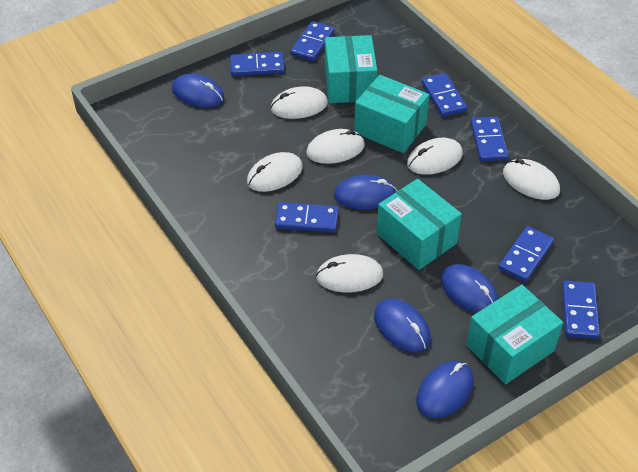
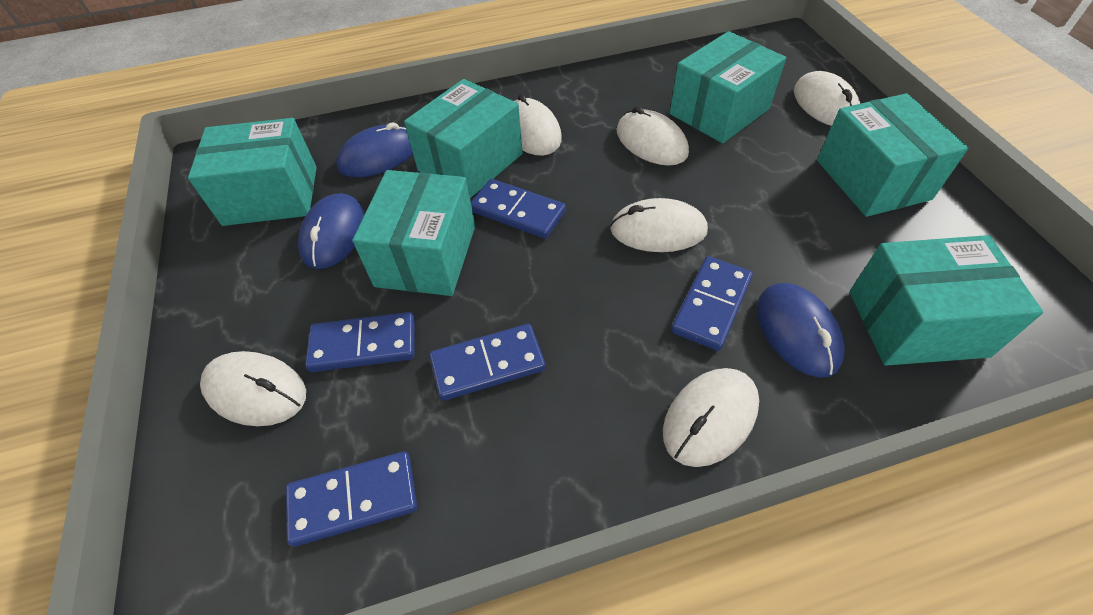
blue domino: 7 -> 5
blue mouse: 5 -> 3
turquoise box: 4 -> 6

